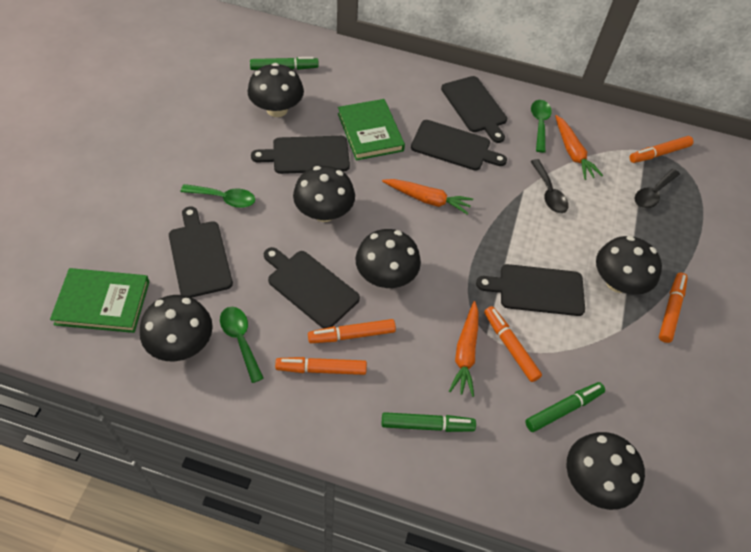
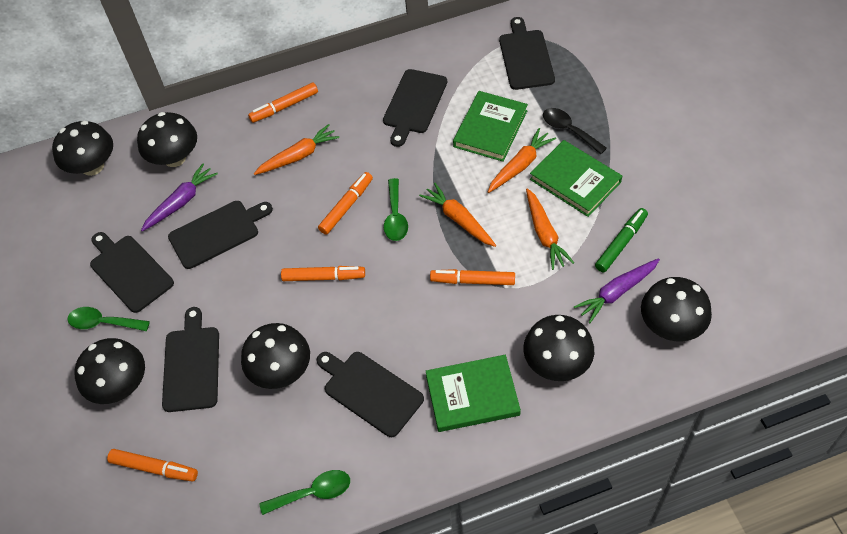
black spoon: 2 -> 1
green book: 2 -> 3
green marker: 3 -> 1
orange carrot: 3 -> 4
purple carrot: 0 -> 2

